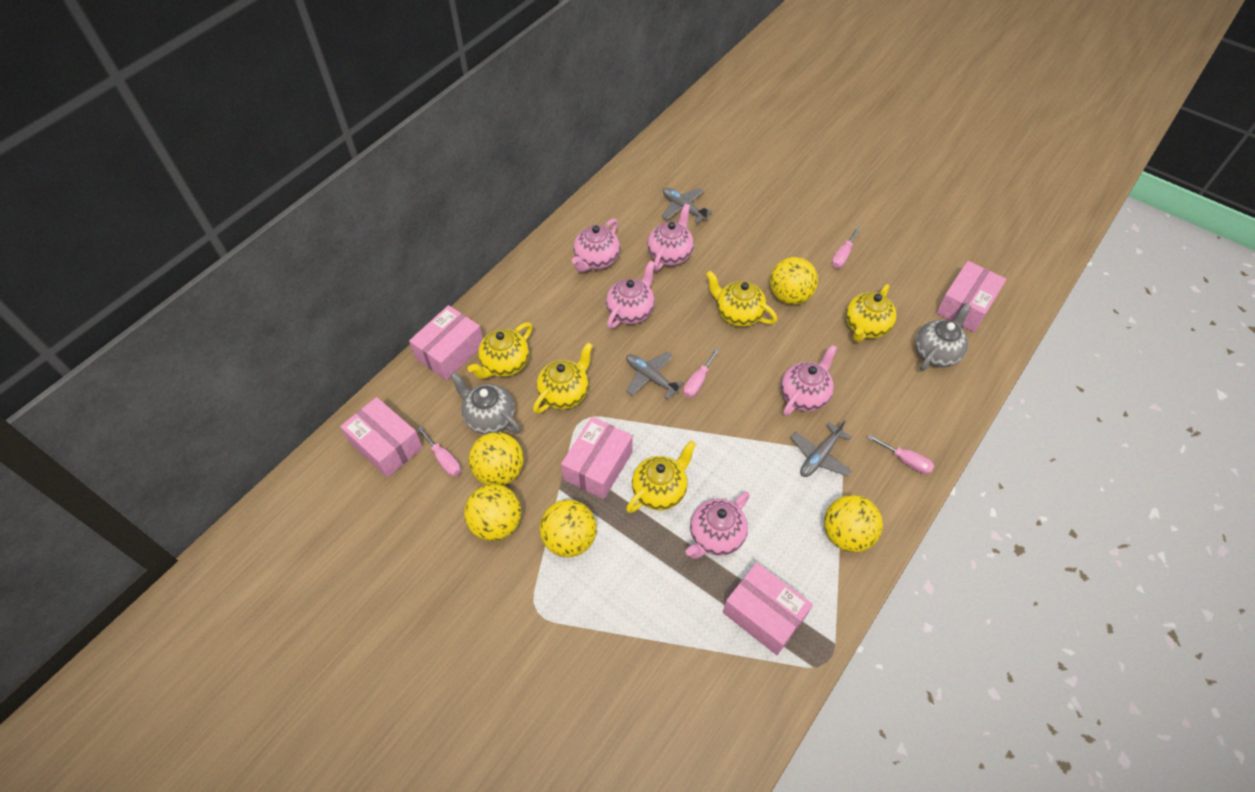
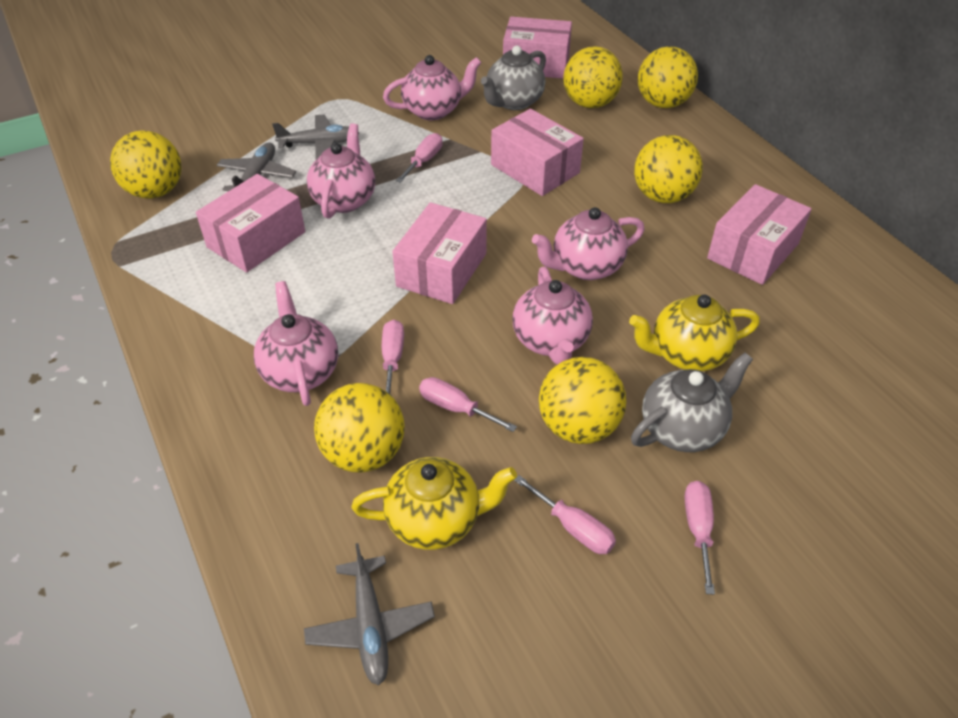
pink screwdriver: 4 -> 5
yellow ball: 5 -> 6
yellow teapot: 5 -> 2

